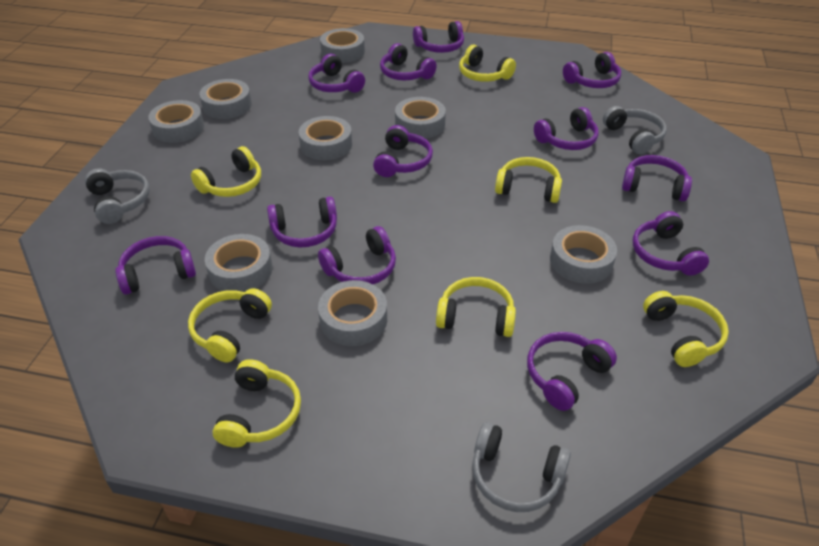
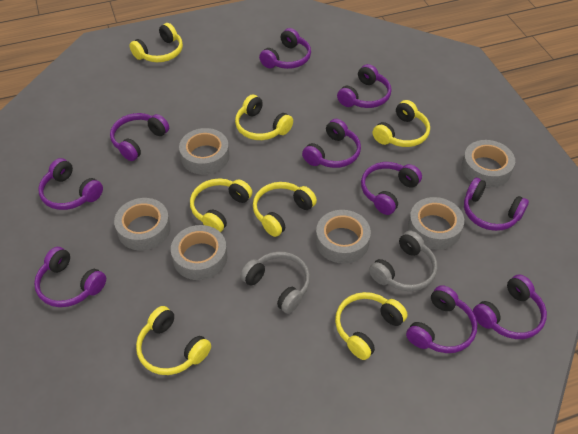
grey headphones: 3 -> 2
grey tape: 8 -> 6
purple headphones: 12 -> 10

